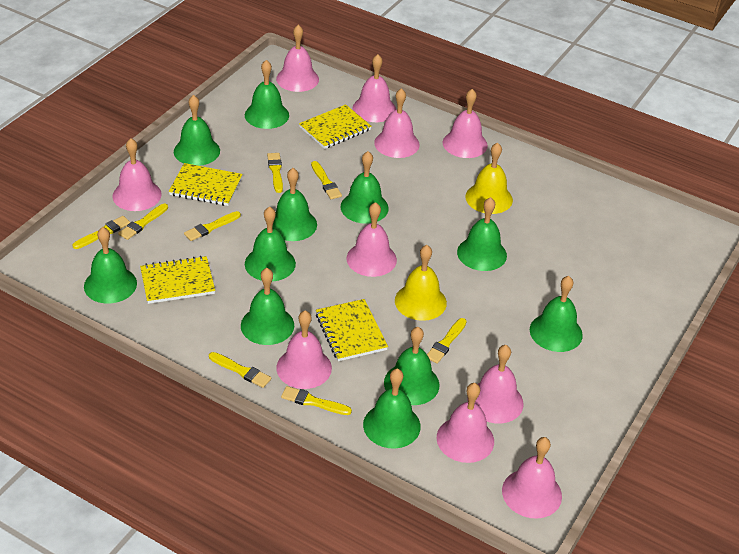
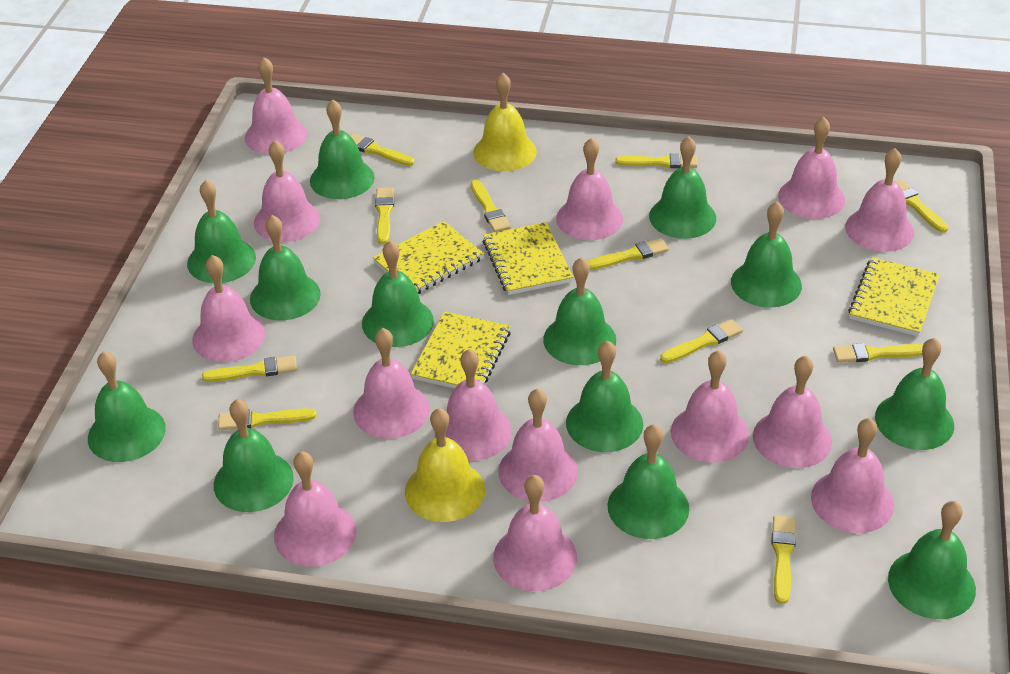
green bell: 11 -> 13
pink bell: 10 -> 14
yellow brush: 8 -> 11

